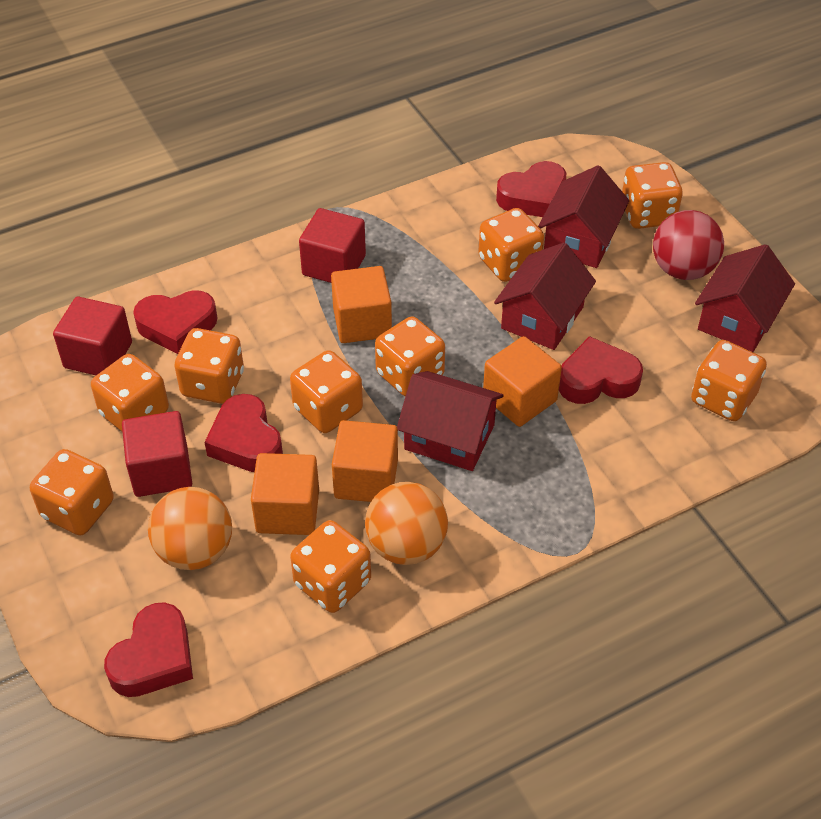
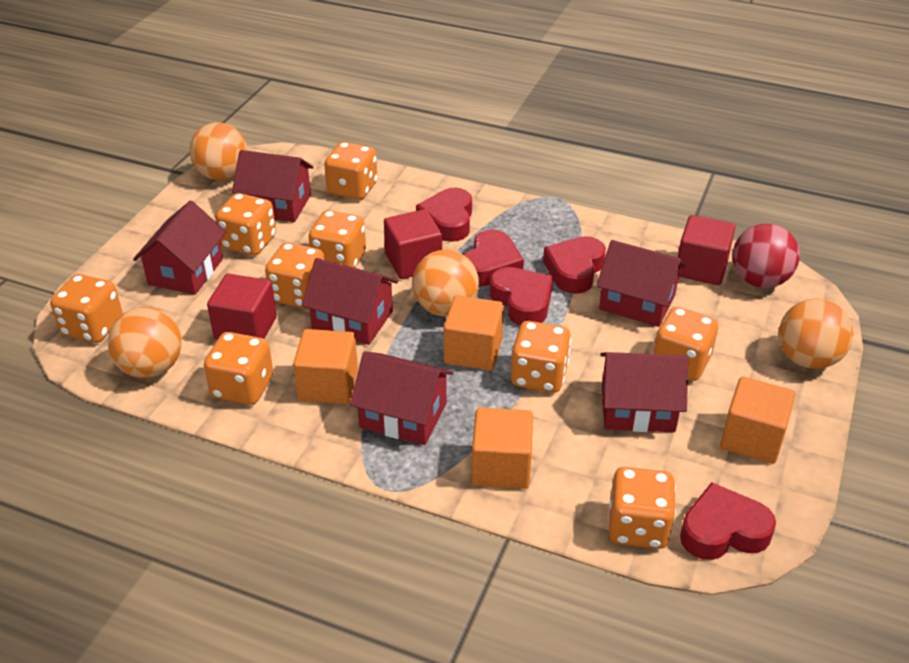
orange ball: 2 -> 4
red house: 4 -> 6

